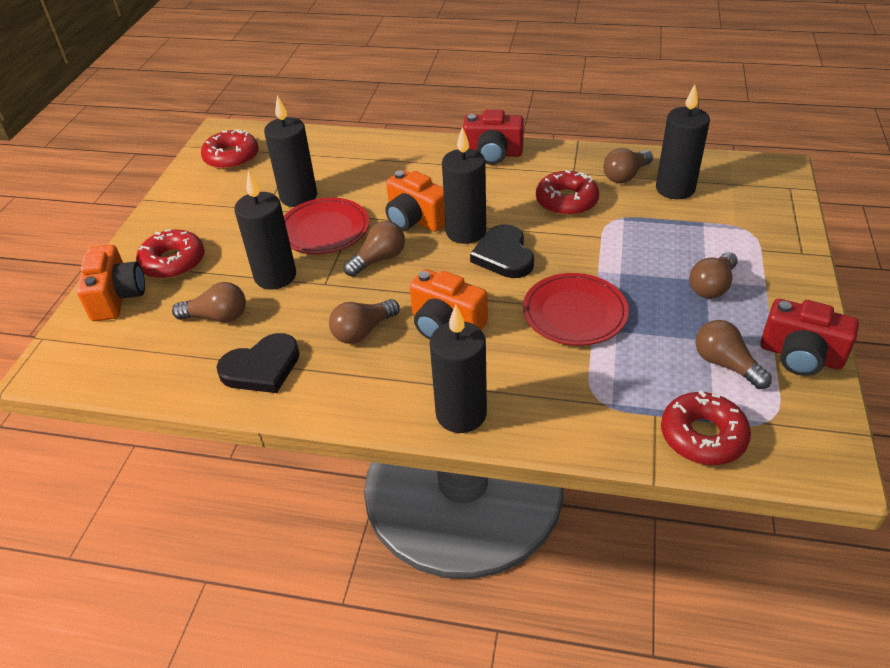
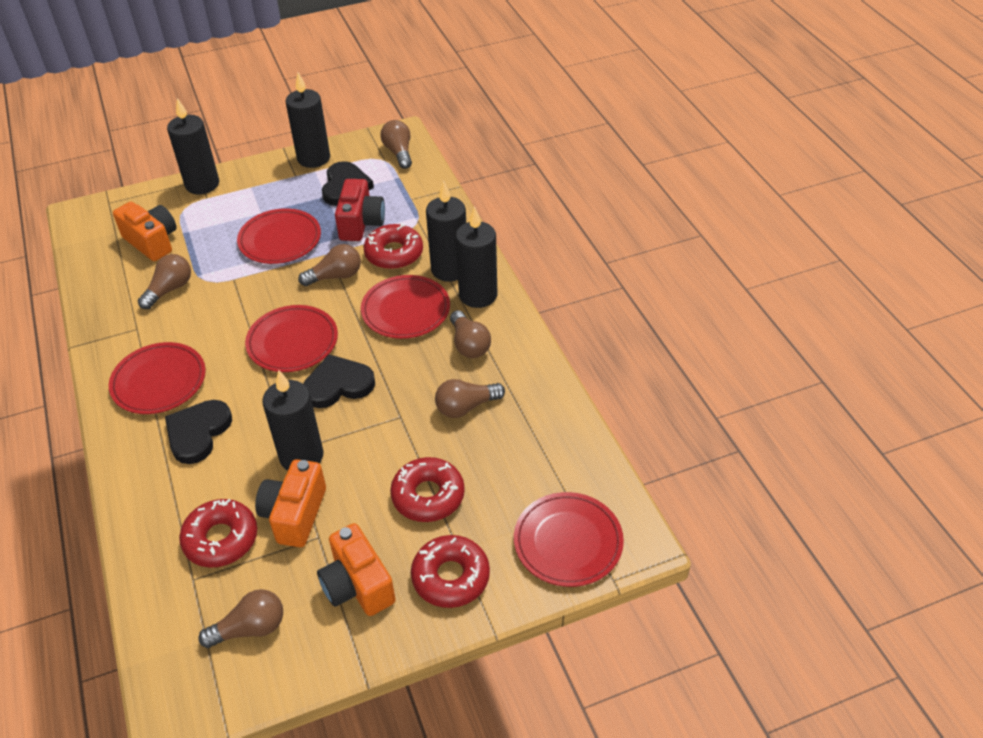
black heart: 2 -> 3
red camera: 2 -> 1
red plate: 2 -> 5

